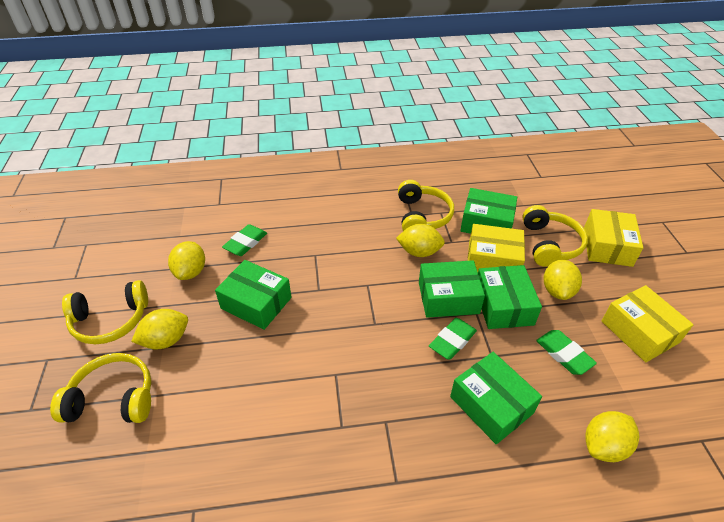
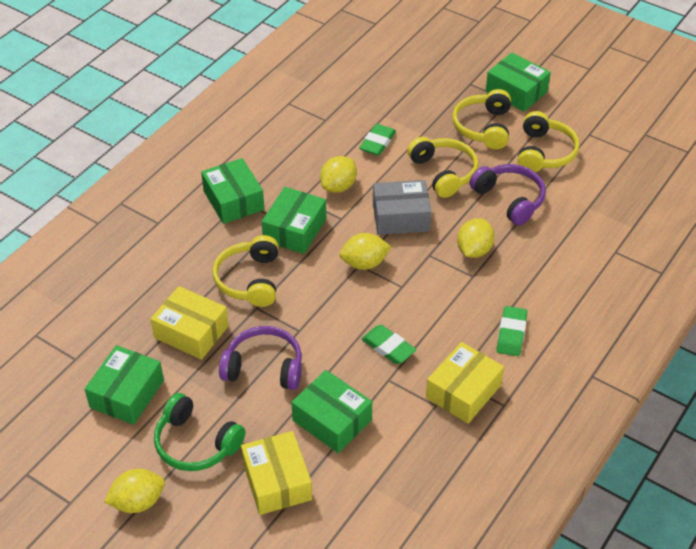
green headphones: 0 -> 1
grey box: 0 -> 1
purple headphones: 0 -> 2
yellow lemon: 5 -> 4

